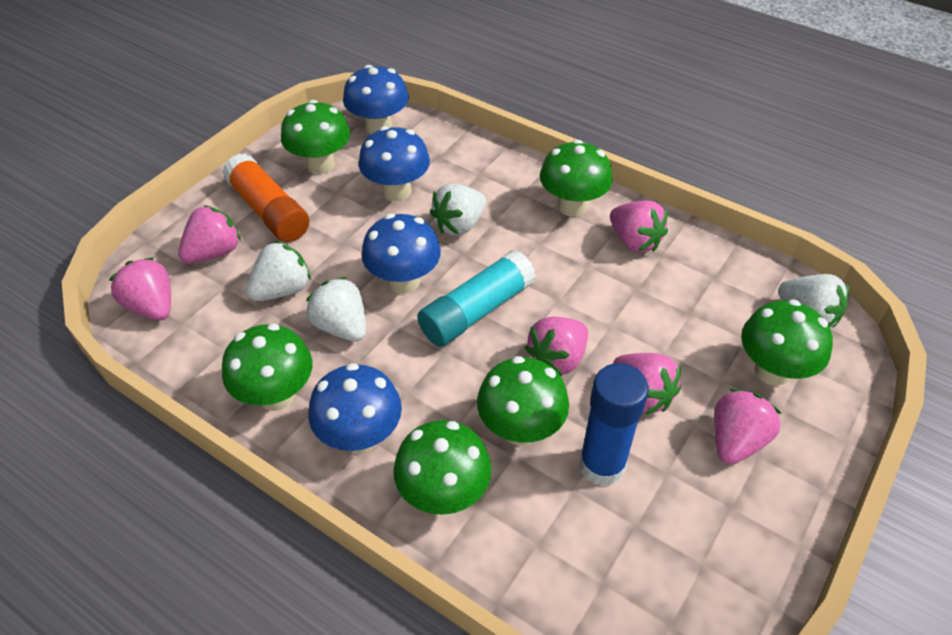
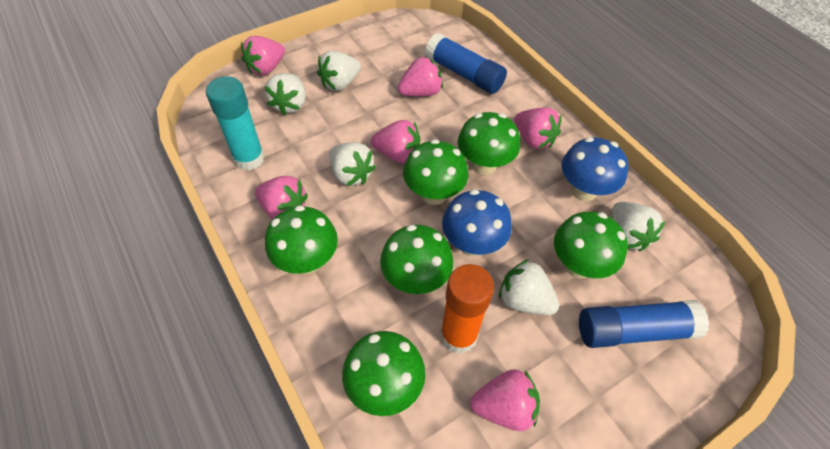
blue glue stick: 1 -> 2
blue mushroom: 4 -> 2
white strawberry: 4 -> 5

